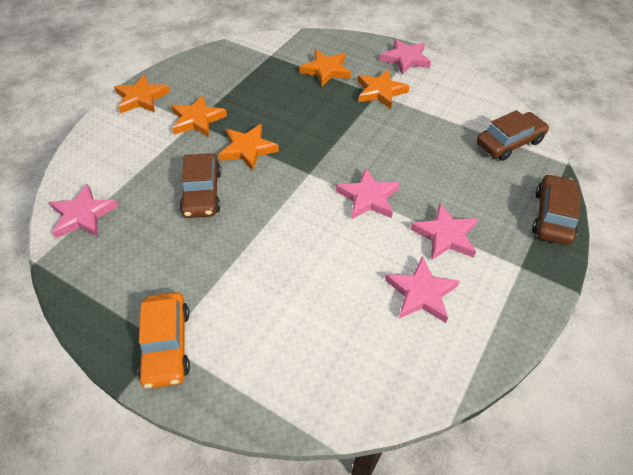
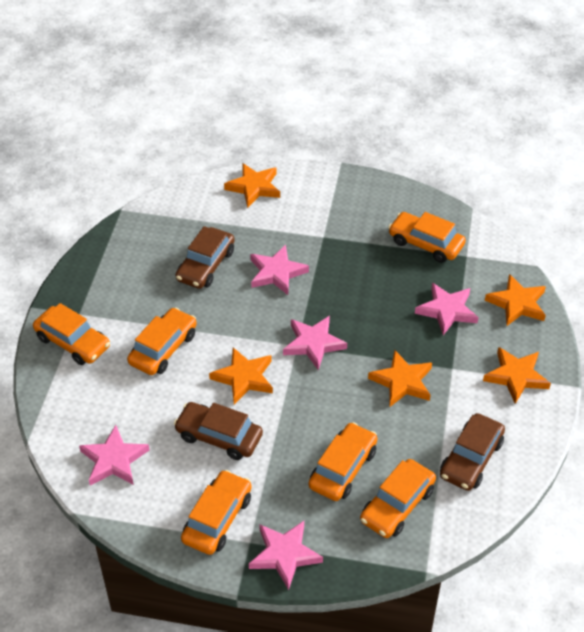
orange car: 1 -> 6

